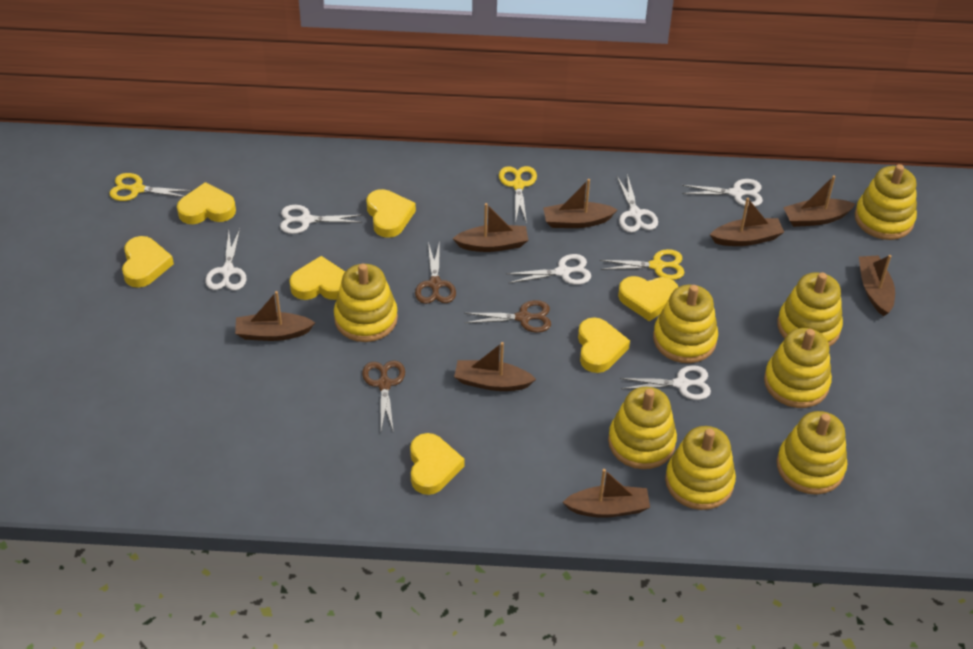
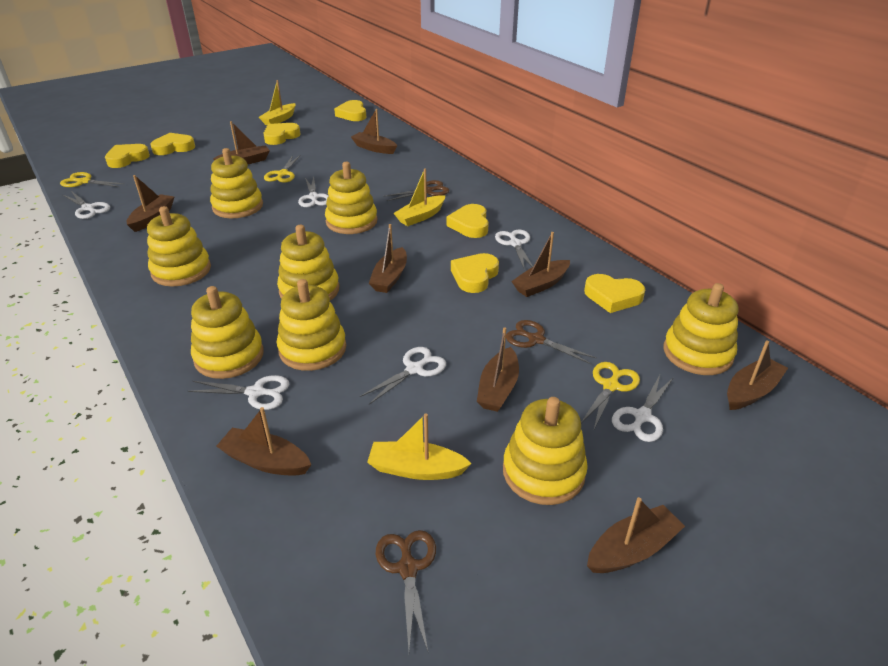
brown boat: 8 -> 9
yellow boat: 0 -> 3

